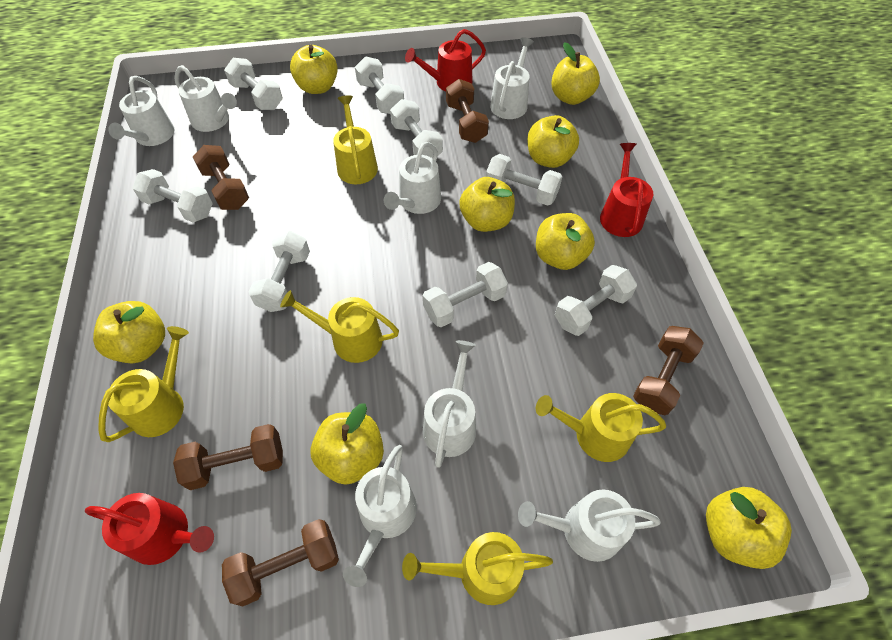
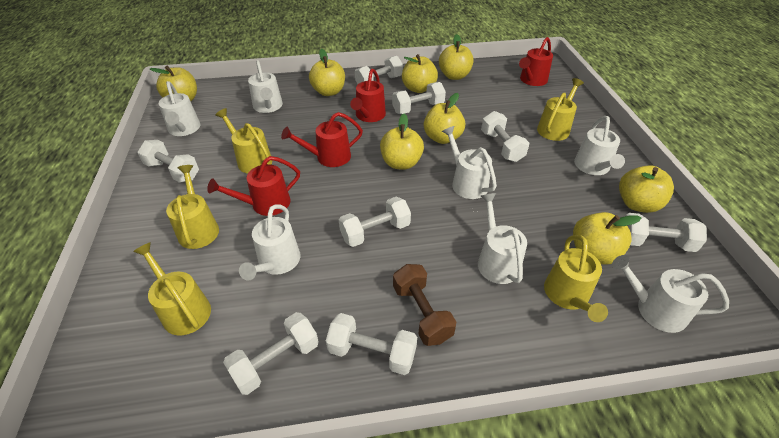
brown dumbbell: 5 -> 1
red watering can: 3 -> 4

